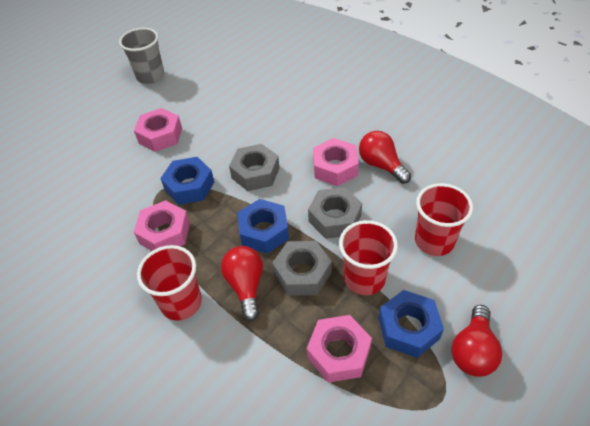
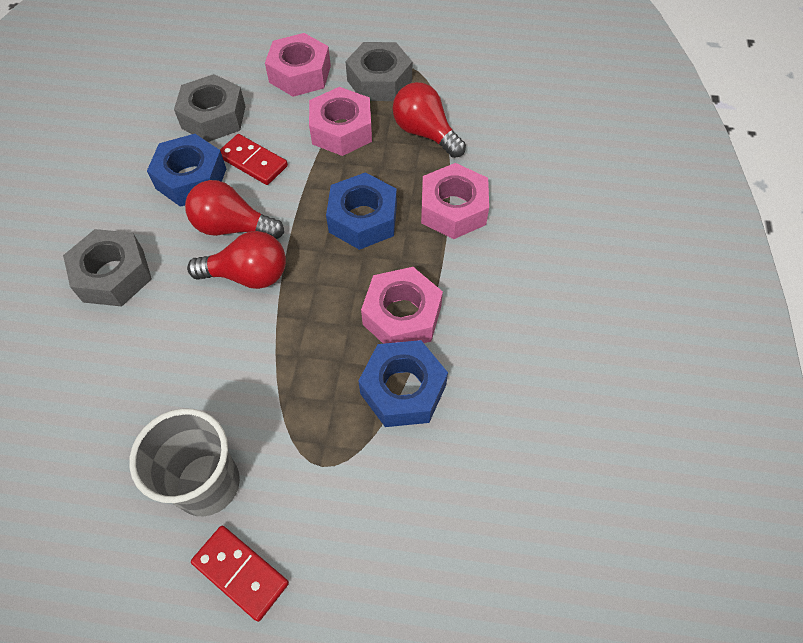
red cup: 3 -> 0
red domino: 0 -> 2

